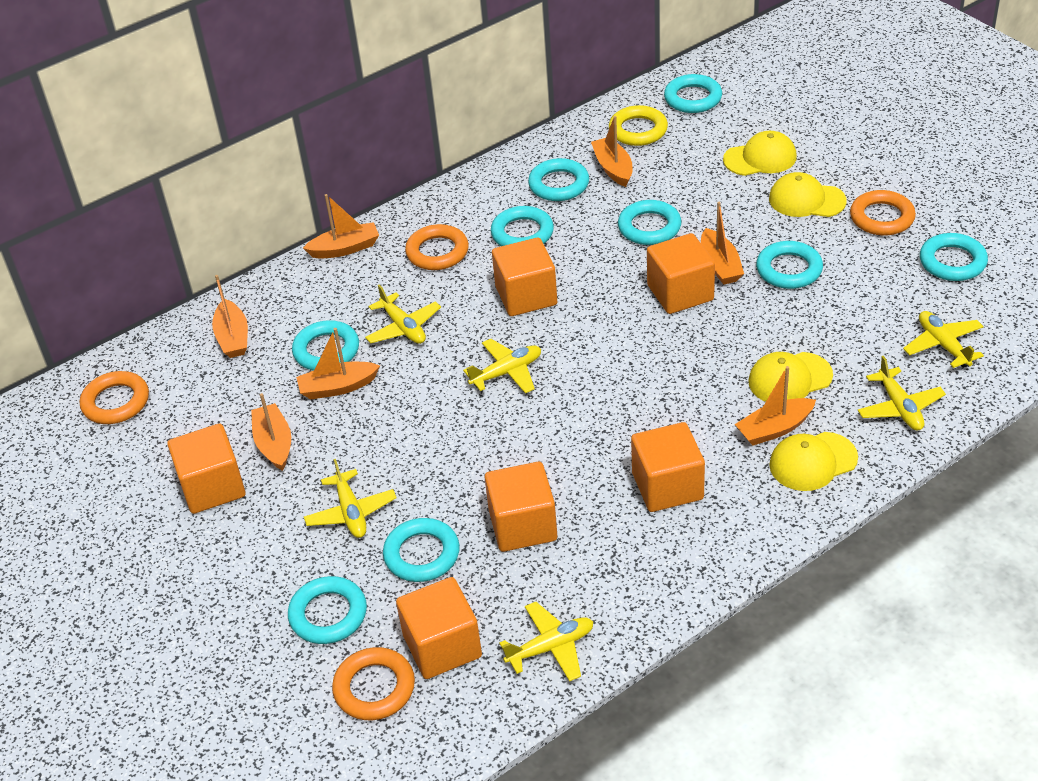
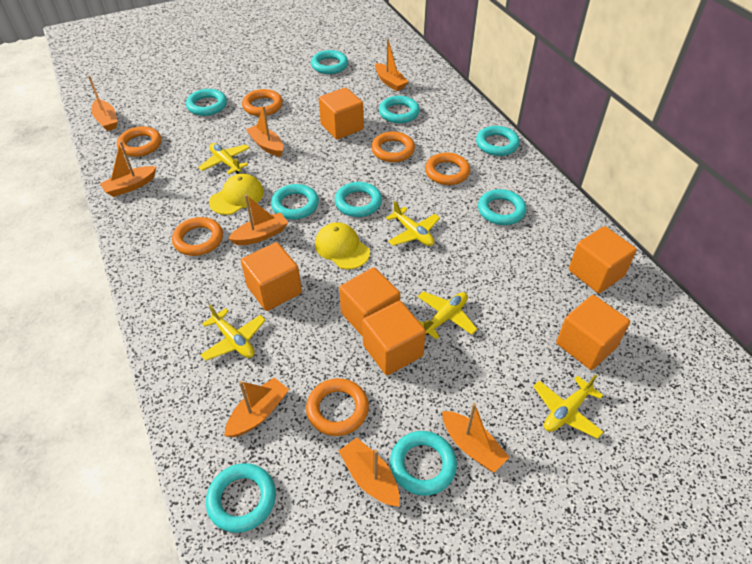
orange boat: 7 -> 8
orange ring: 4 -> 6
yellow cap: 4 -> 2
yellow plane: 6 -> 5
yellow ring: 1 -> 0

